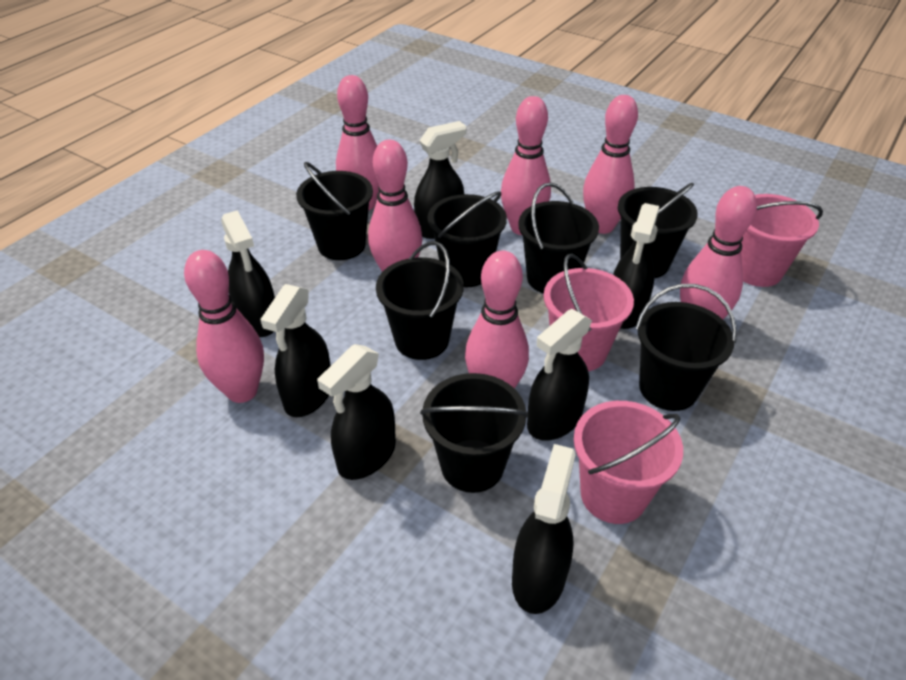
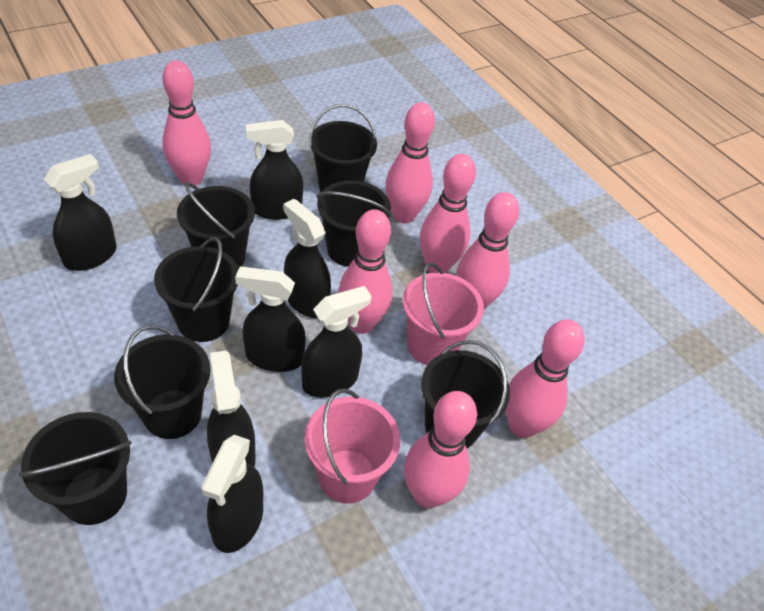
pink bucket: 3 -> 2

